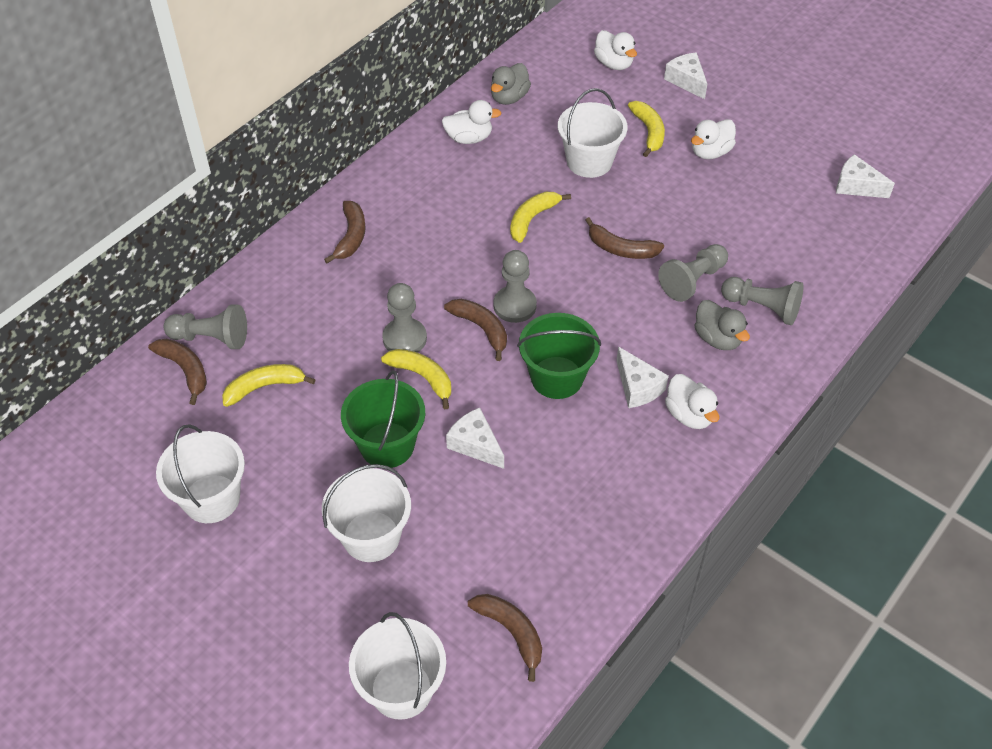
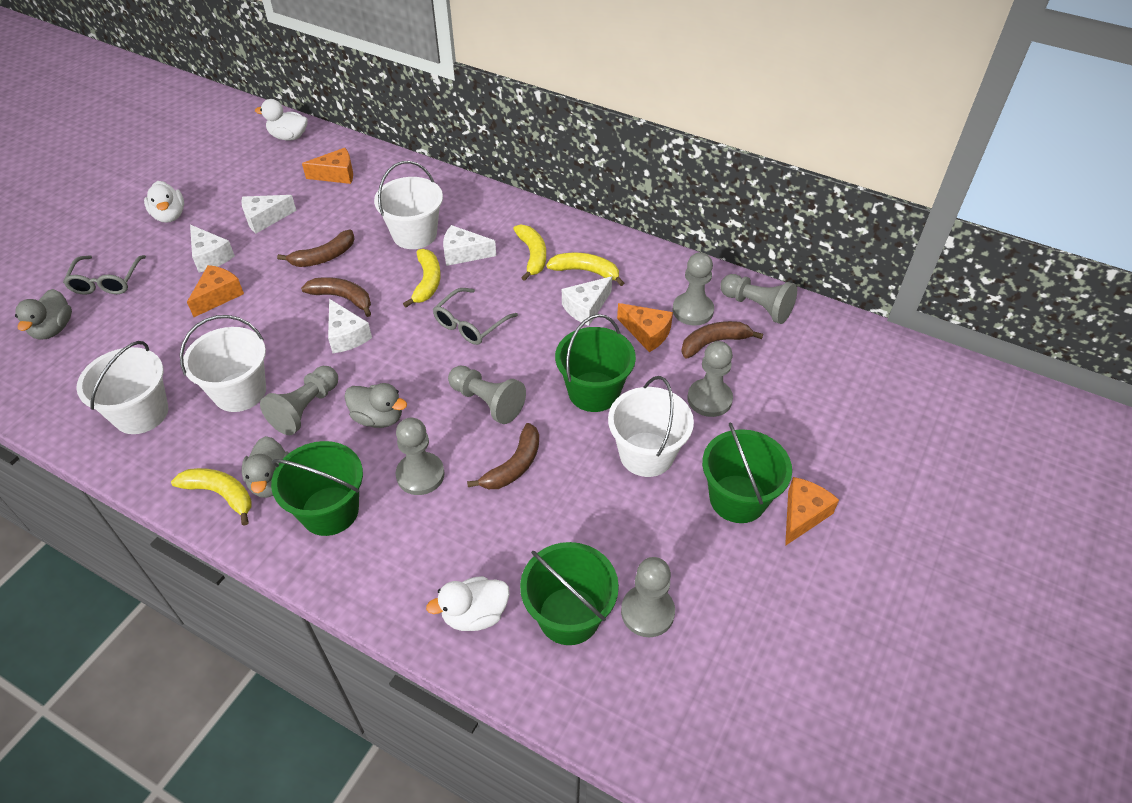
brown banana: 5 -> 4
green bucket: 2 -> 4
grey duck: 2 -> 3
grey glasses: 0 -> 2
grey pawn: 5 -> 7
orange cheese: 0 -> 4
white cheese: 4 -> 5
white duck: 4 -> 3

